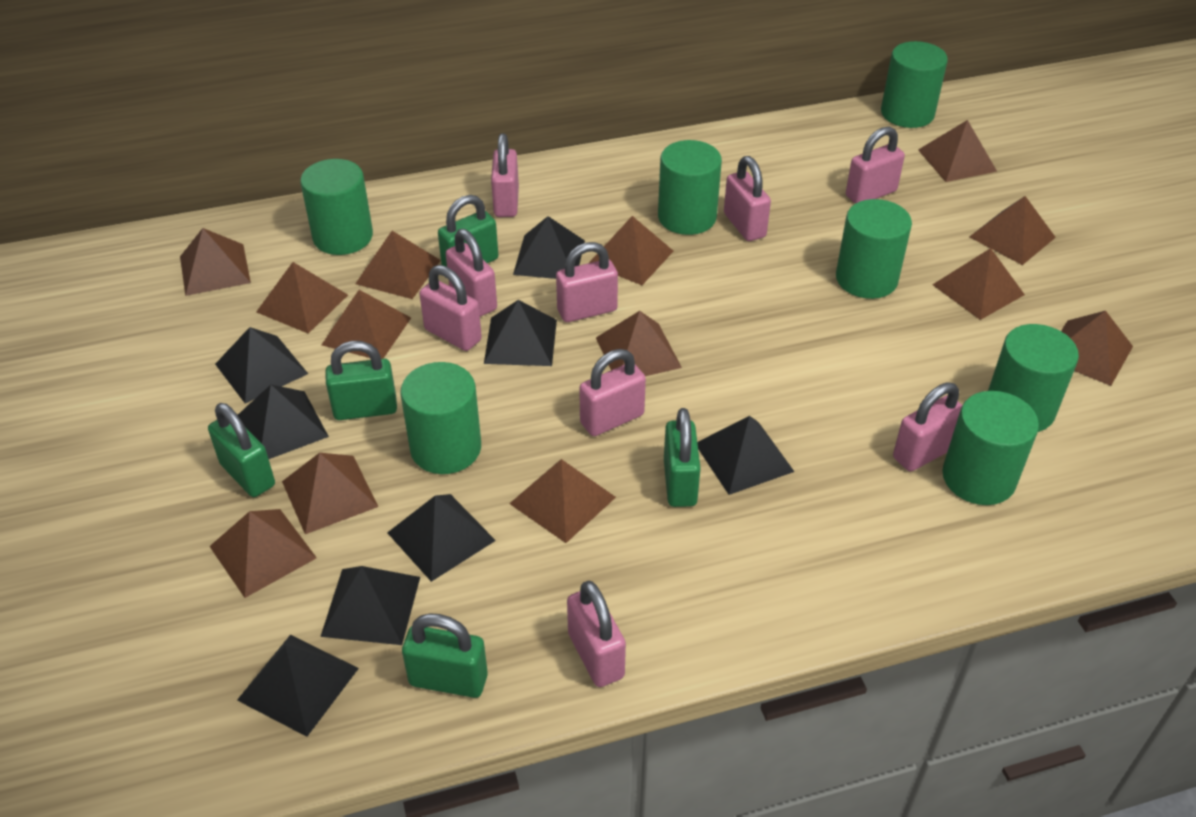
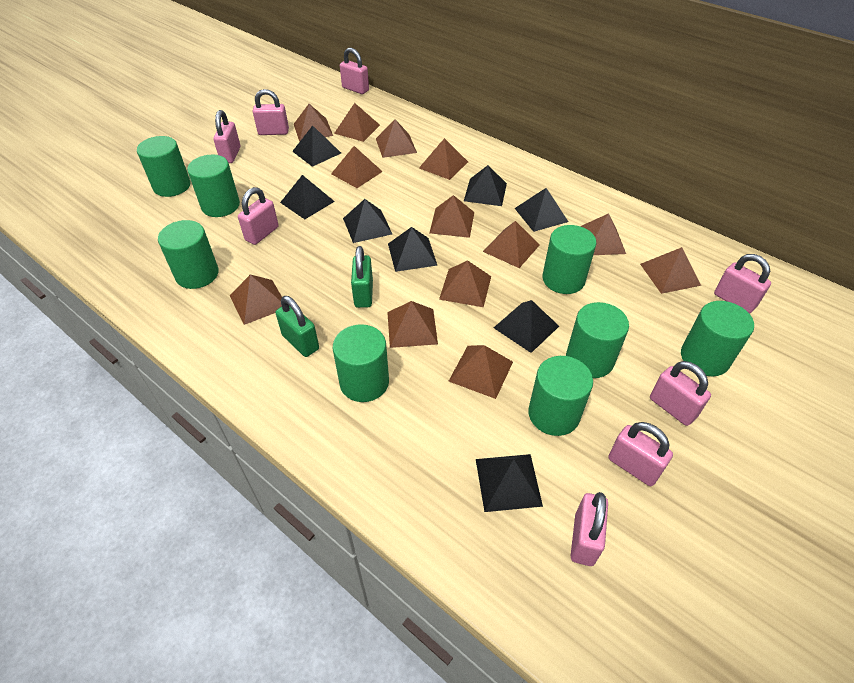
green cylinder: 7 -> 8
green padlock: 5 -> 2
pink padlock: 9 -> 8

